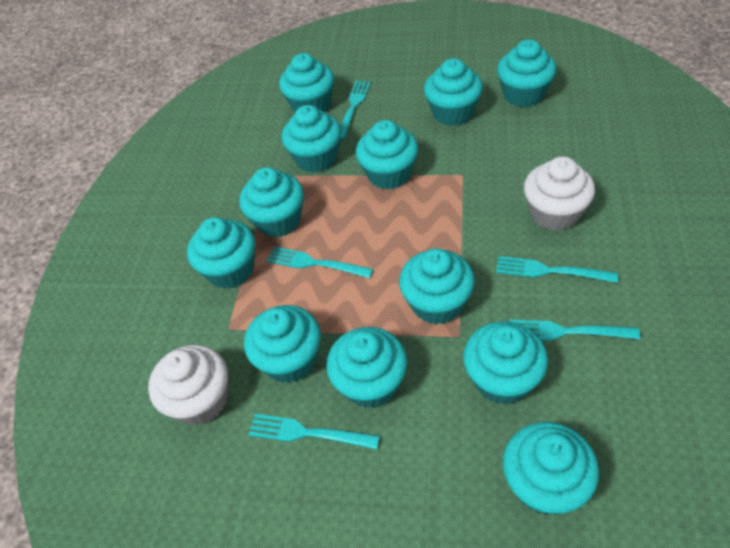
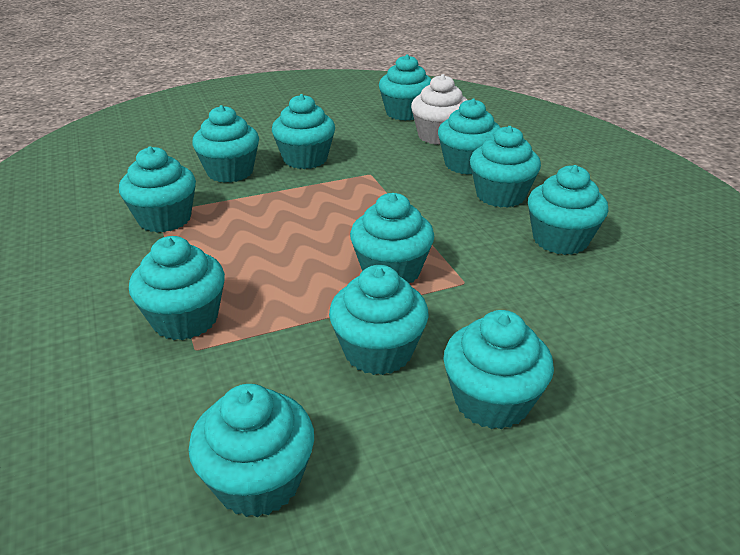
turquoise fork: 5 -> 0
white cupcake: 2 -> 1

